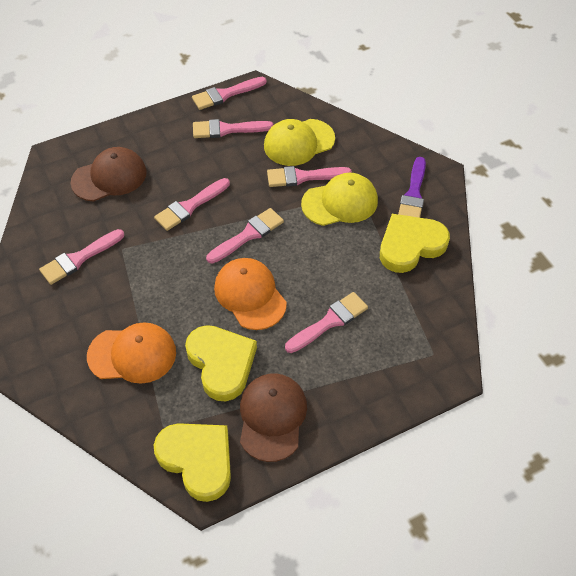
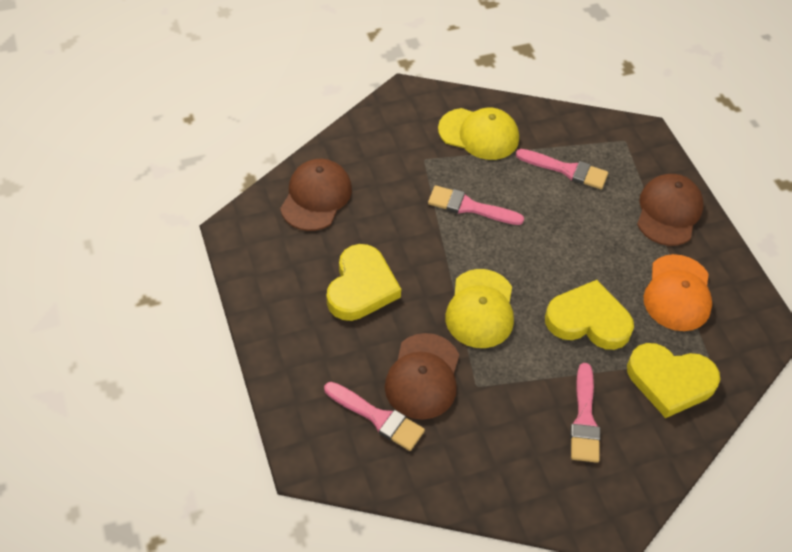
brown cap: 2 -> 3
orange cap: 2 -> 1
pink brush: 7 -> 4
purple brush: 1 -> 0

